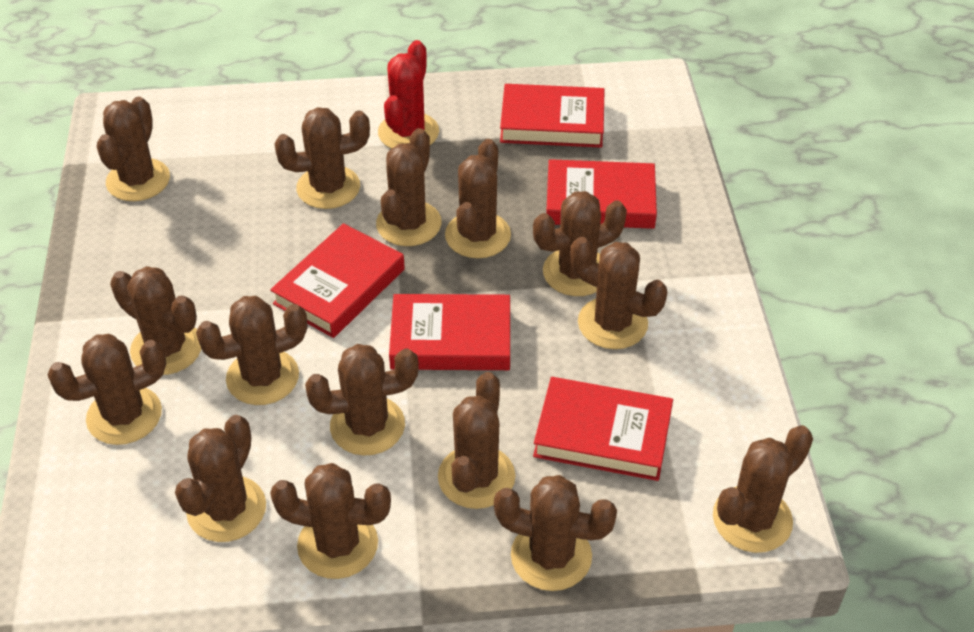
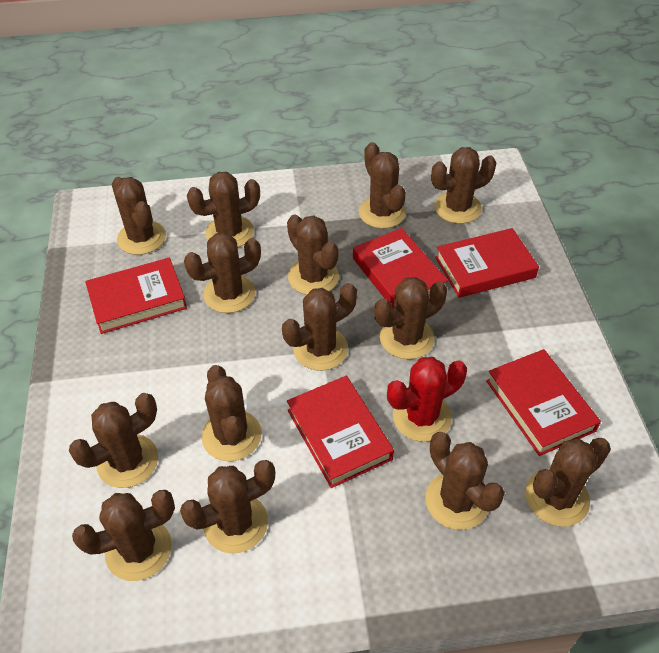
brown cactus: 15 -> 14

